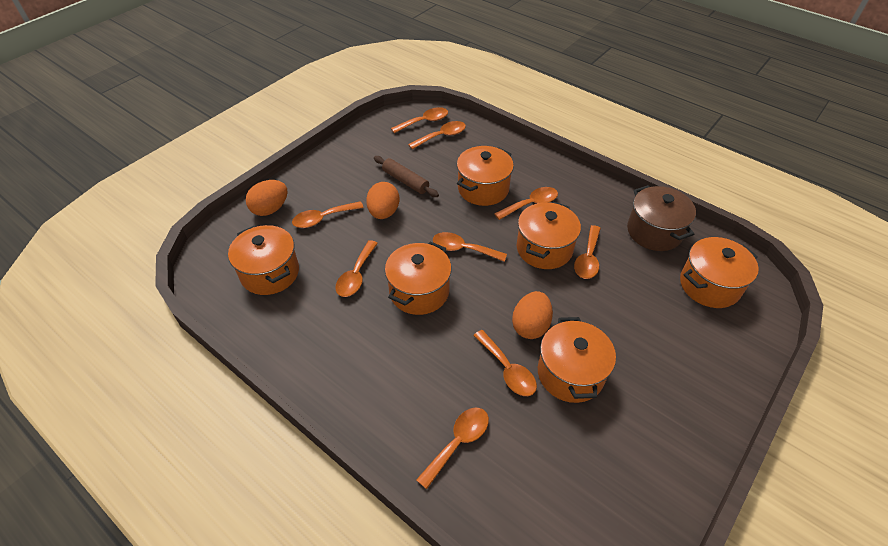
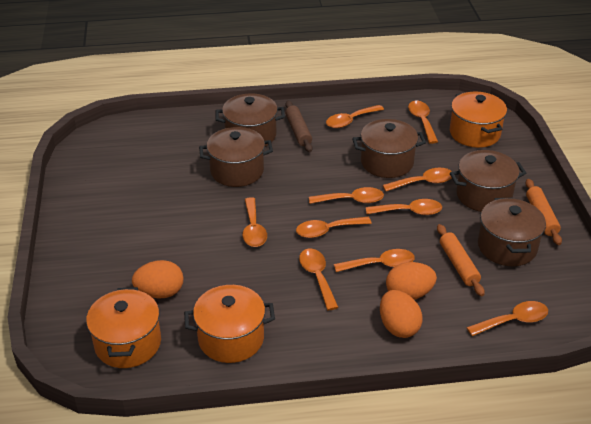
brown pot: 1 -> 5
orange pot: 6 -> 3
orange rolling pin: 0 -> 2
orange spoon: 9 -> 10

